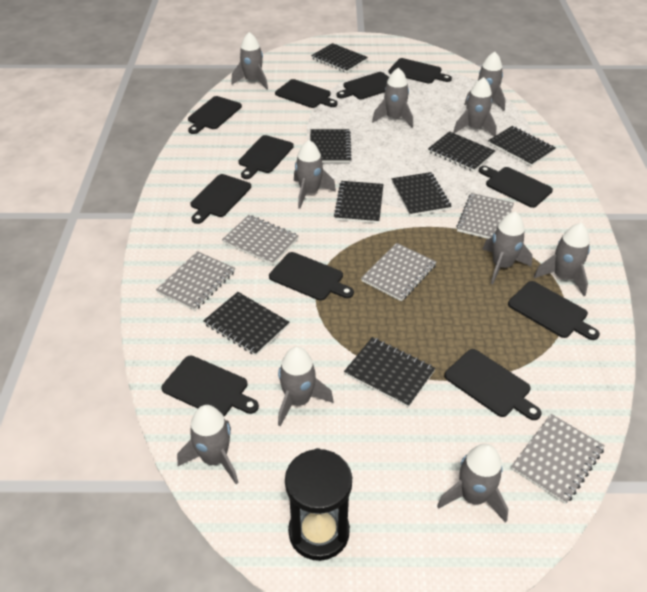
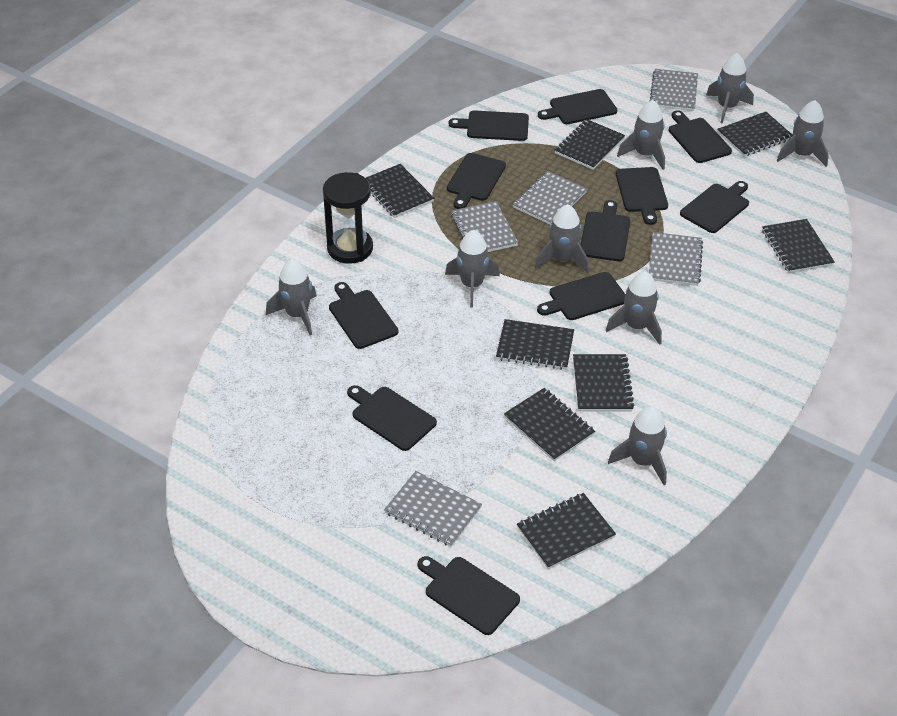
grey rocket: 10 -> 8

